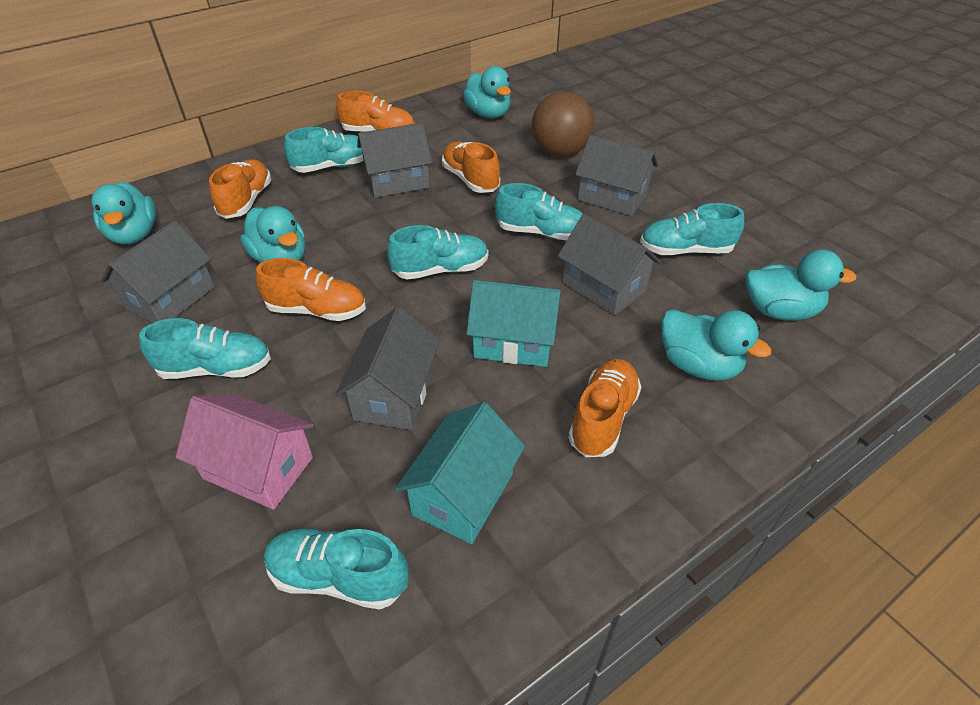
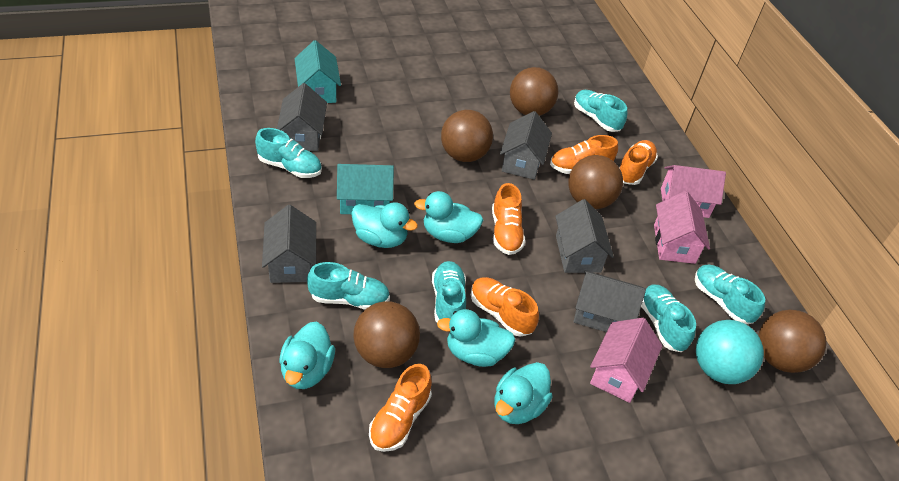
brown ball: 1 -> 5
pink house: 1 -> 3
turquoise ball: 0 -> 1

